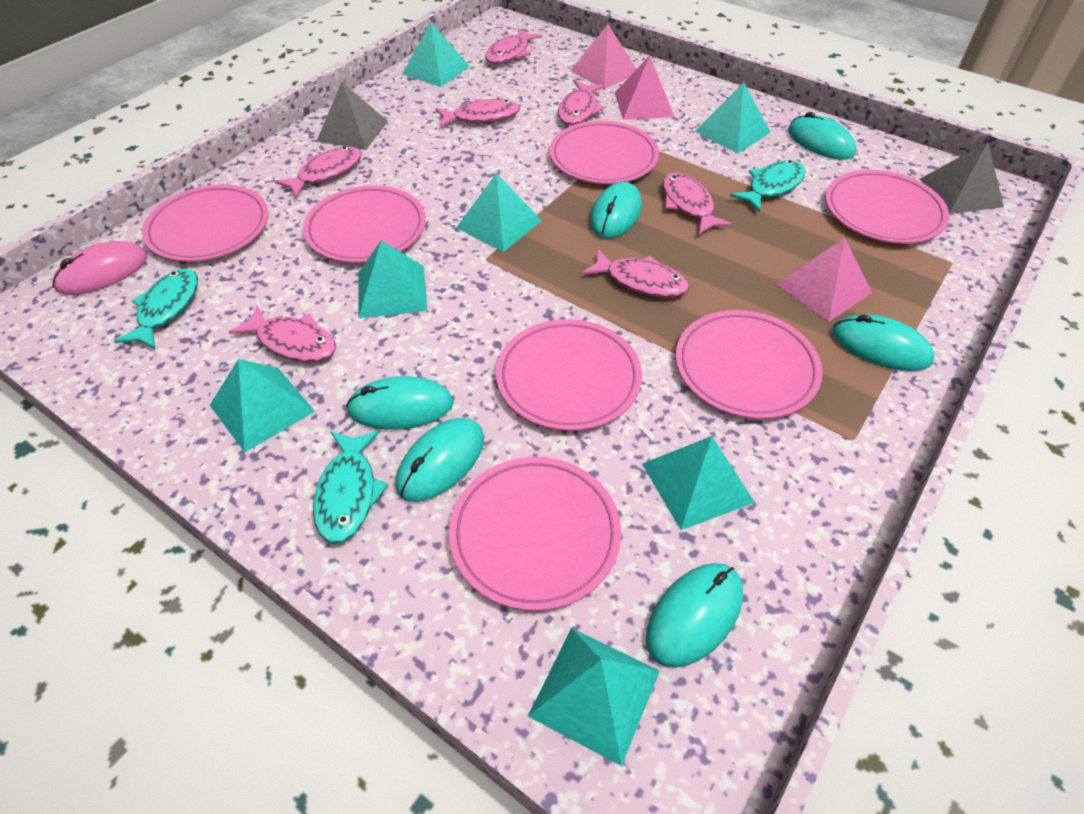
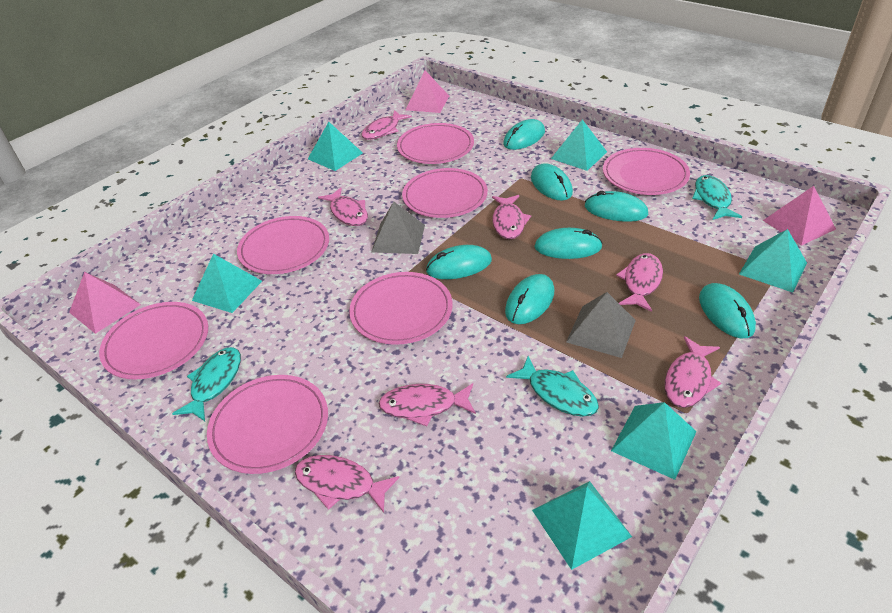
pink mouse: 1 -> 0
turquoise mouse: 6 -> 7
turquoise pyramid: 7 -> 6

